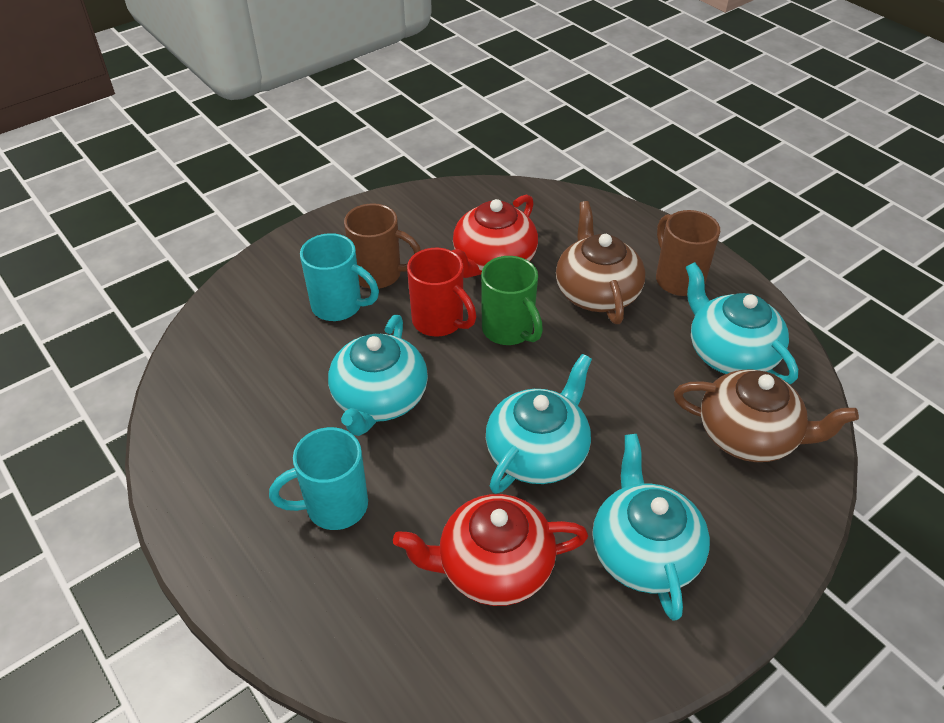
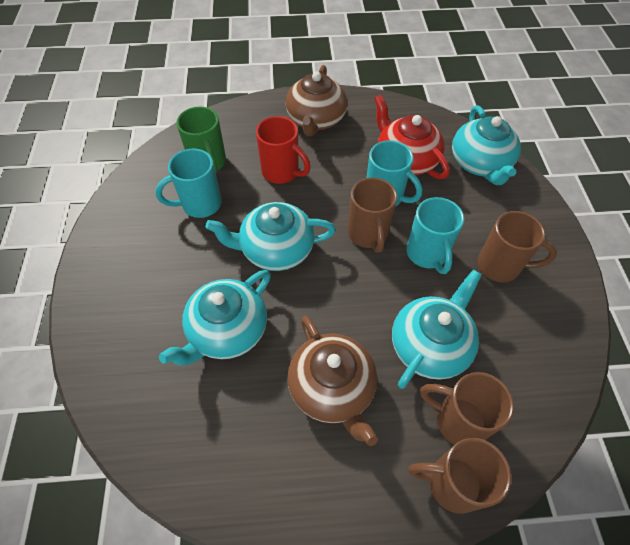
brown mug: 2 -> 4
red teapot: 2 -> 1
turquoise mug: 2 -> 3

